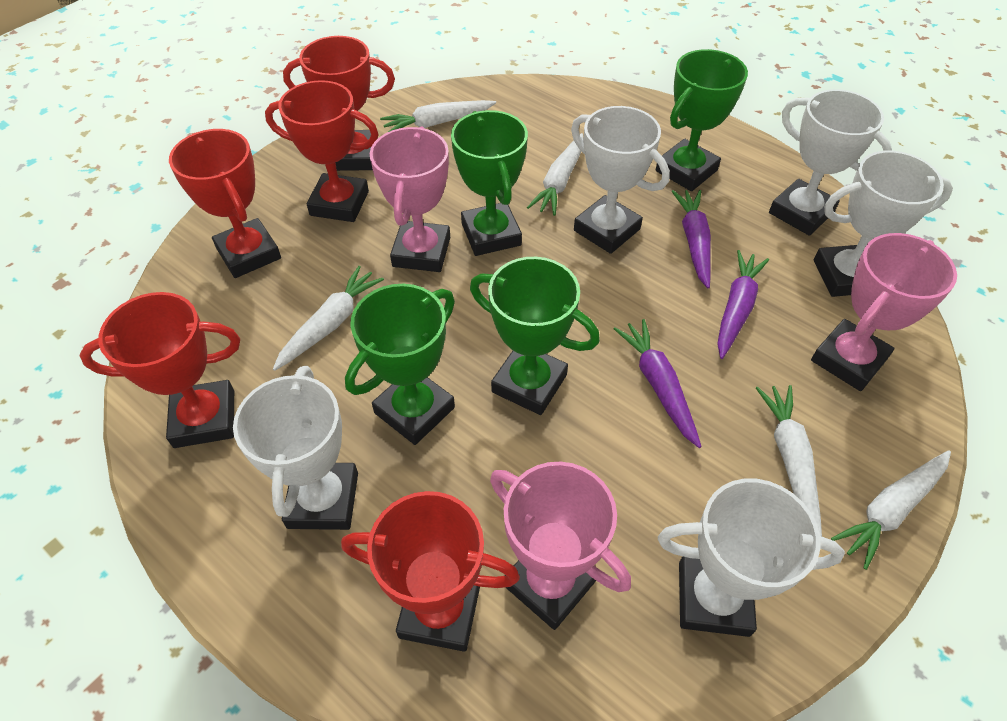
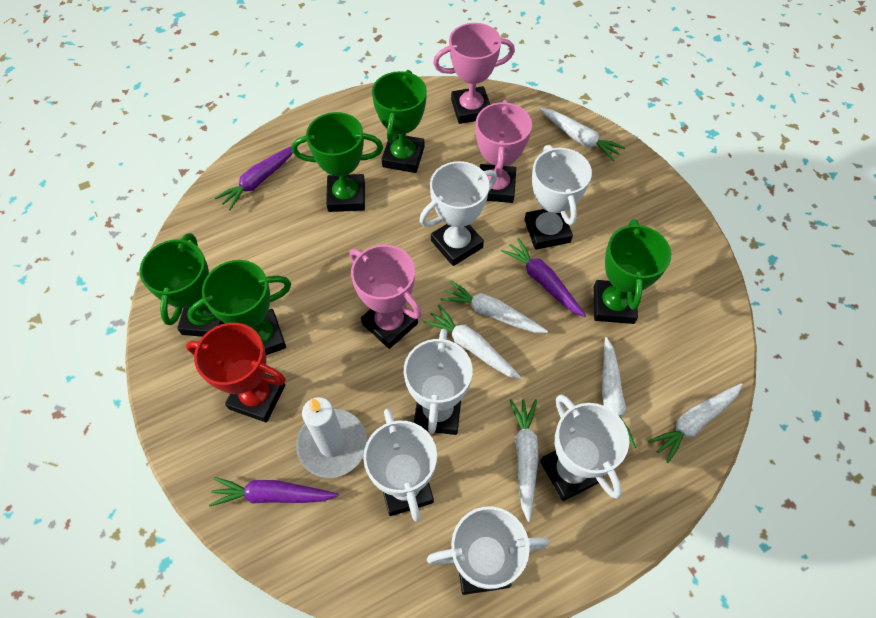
green trophy: 4 -> 5
red trophy: 5 -> 1
white candle: 0 -> 1
white carrot: 5 -> 6
white trophy: 5 -> 6

